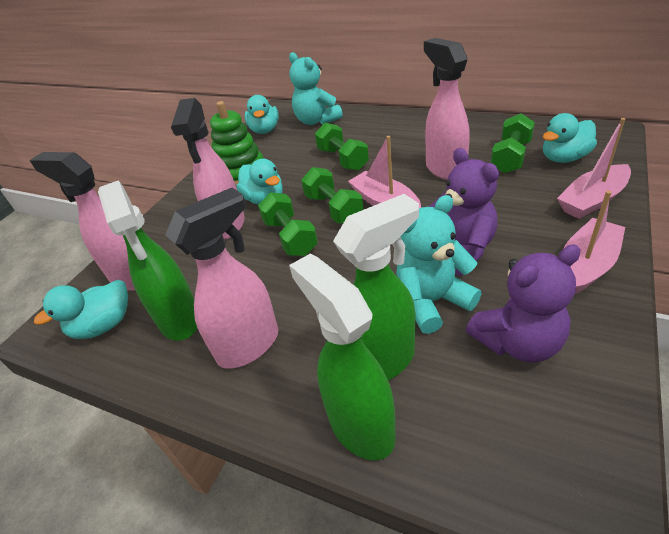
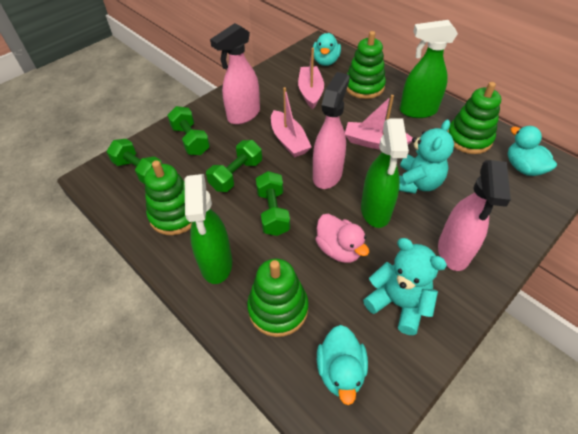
green stacking toy: 1 -> 4
pink duck: 0 -> 1
pink spray bottle: 4 -> 3
purple teddy bear: 2 -> 0
turquoise duck: 4 -> 3

